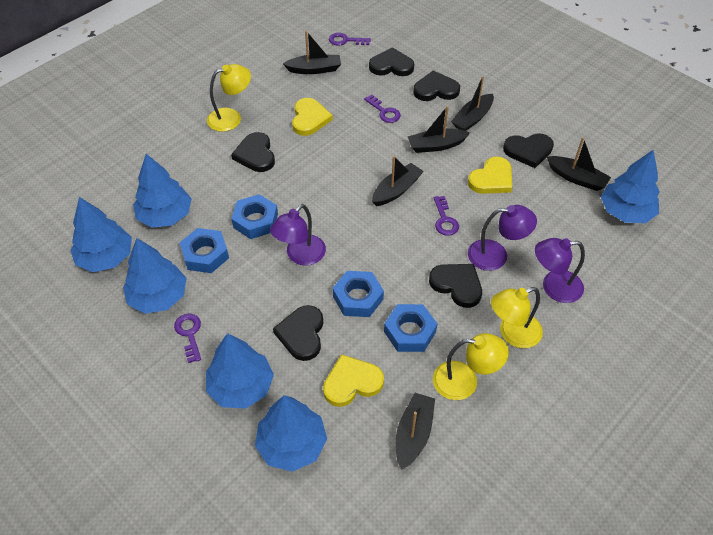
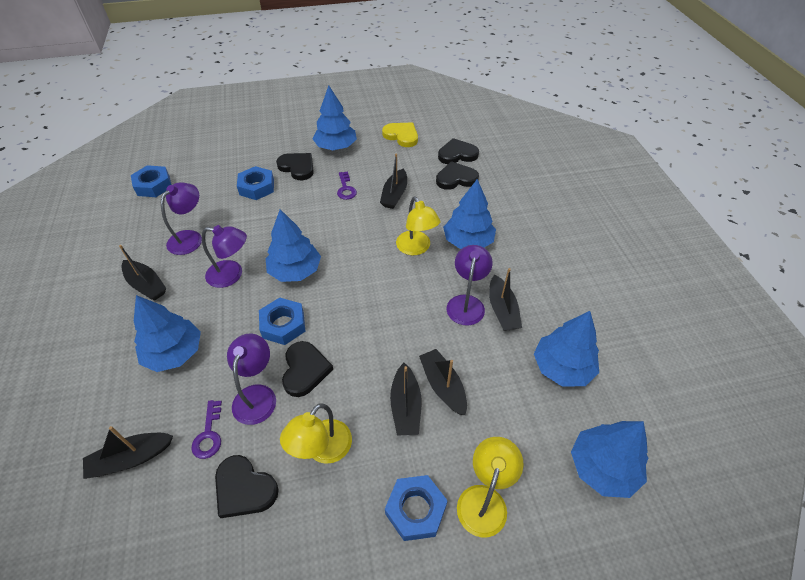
black heart: 6 -> 5
purple key: 4 -> 2
purple lamp: 3 -> 4
yellow heart: 3 -> 1

